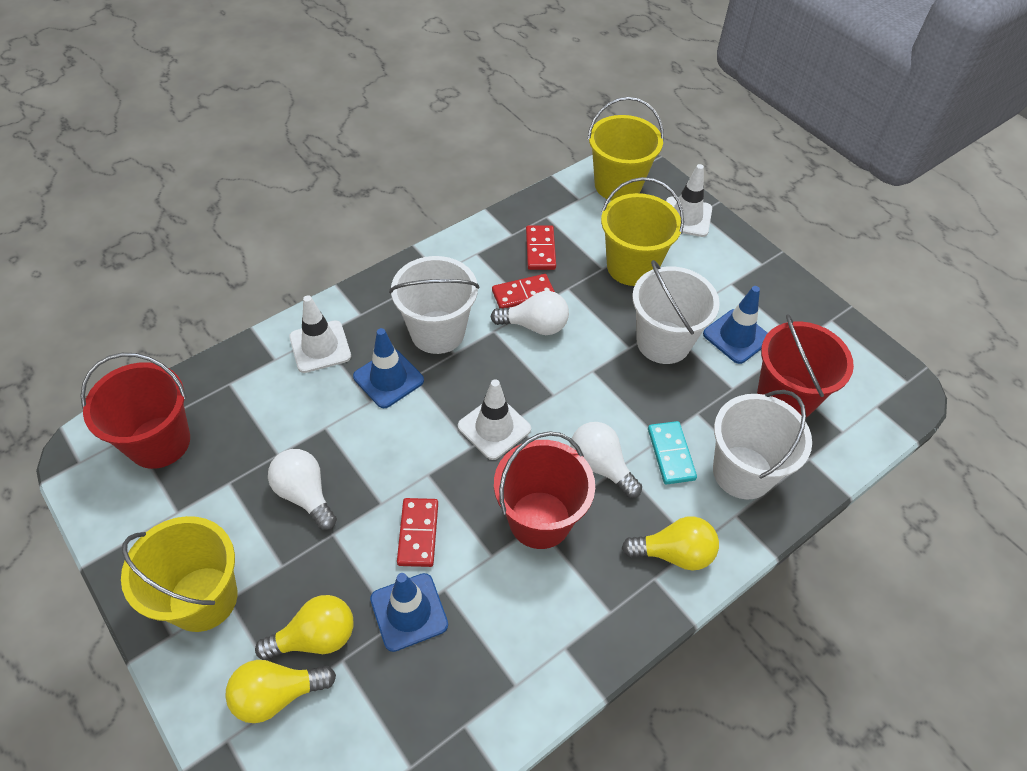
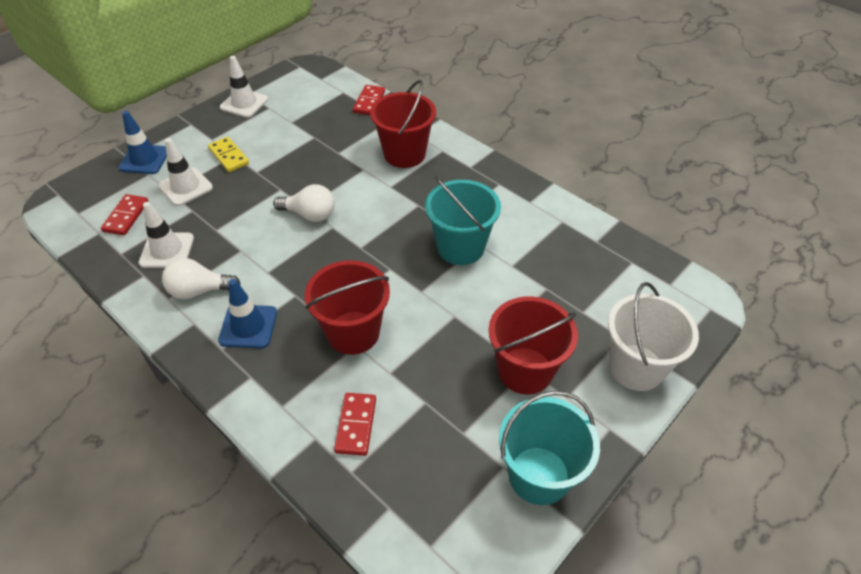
blue traffic cone: 3 -> 2
turquoise bucket: 0 -> 2
turquoise domino: 1 -> 0
white bucket: 3 -> 1
white light bulb: 3 -> 2
yellow bucket: 3 -> 0
yellow domino: 0 -> 1
yellow light bulb: 3 -> 0

